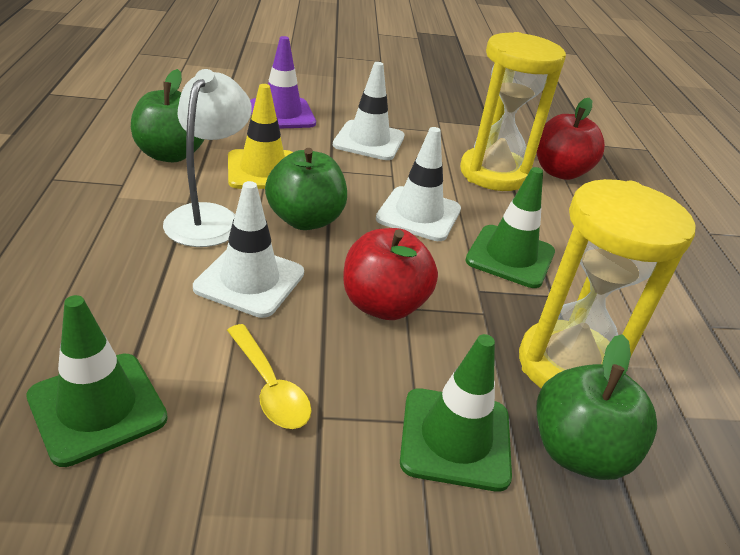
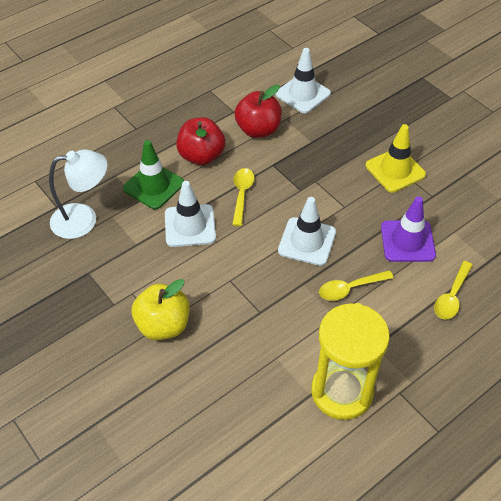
green apple: 3 -> 0
green traffic cone: 3 -> 1
yellow apple: 0 -> 1
yellow hourglass: 2 -> 1
yellow spoon: 1 -> 3

